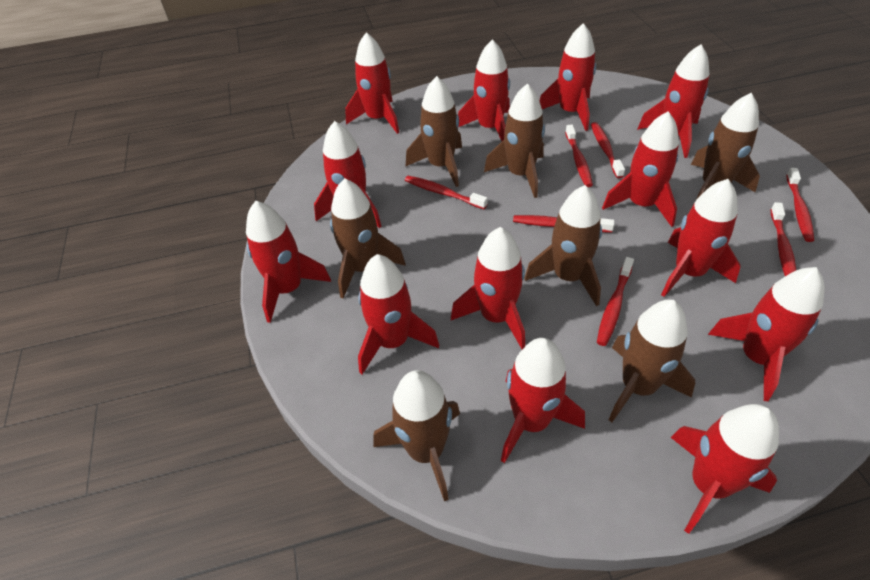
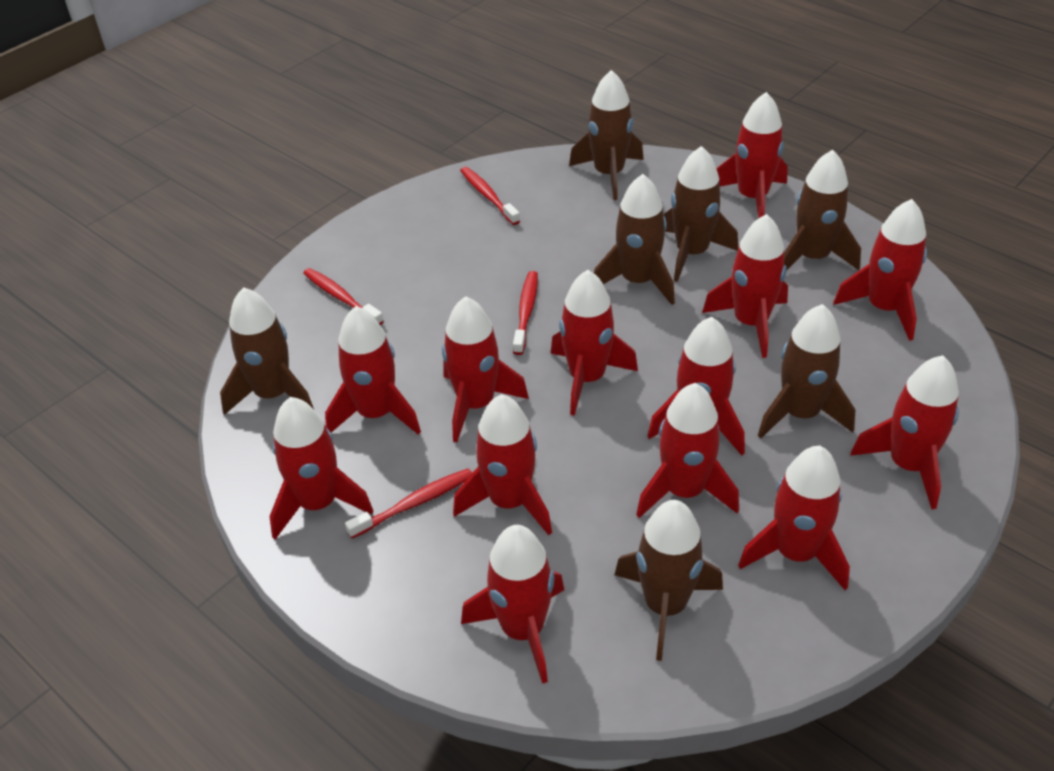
red toothbrush: 7 -> 4

